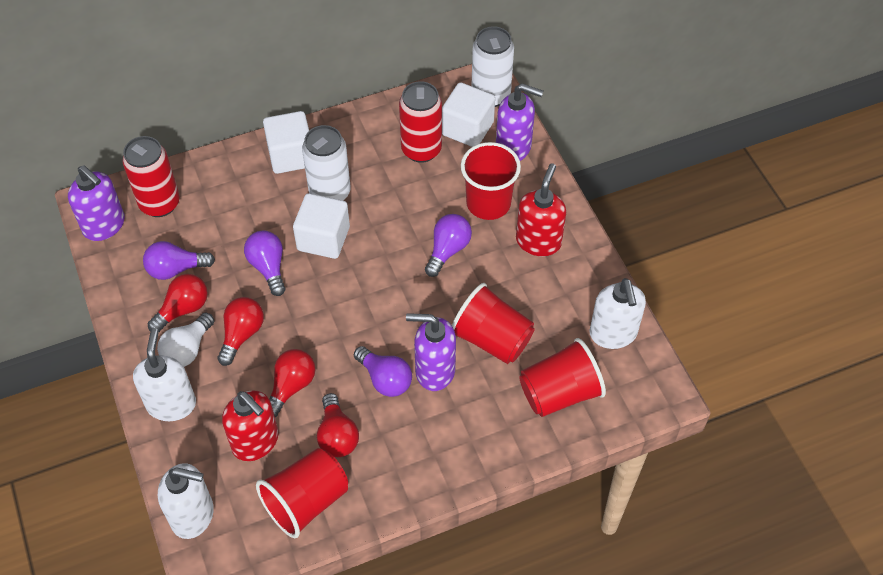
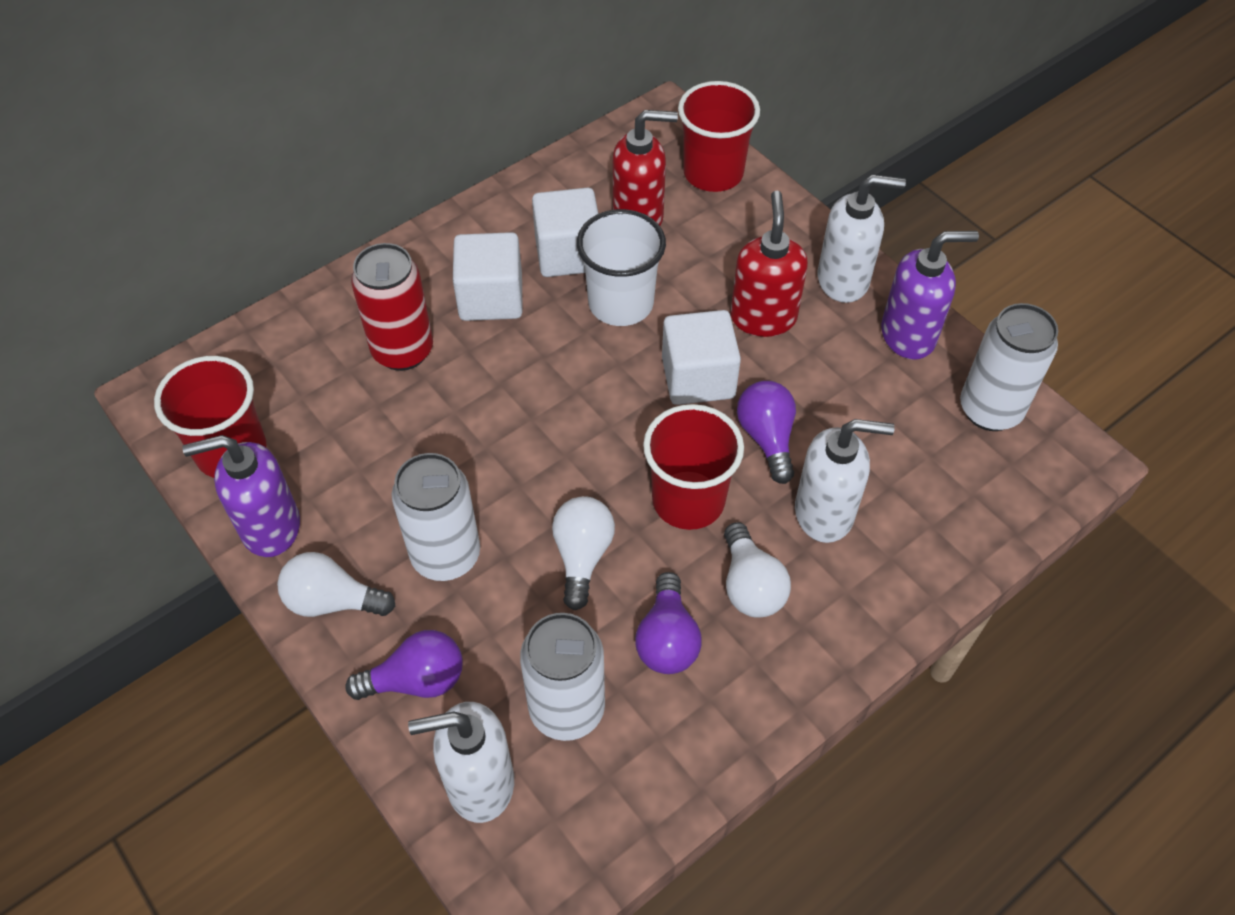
purple light bulb: 4 -> 3
purple soap dispenser: 3 -> 2
red can: 2 -> 1
red cup: 4 -> 3
red light bulb: 4 -> 0
white can: 2 -> 3
white cup: 0 -> 1
white light bulb: 1 -> 3

